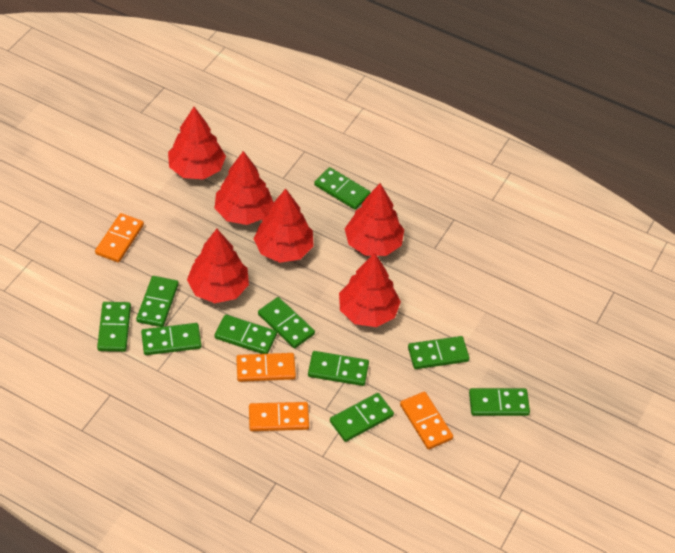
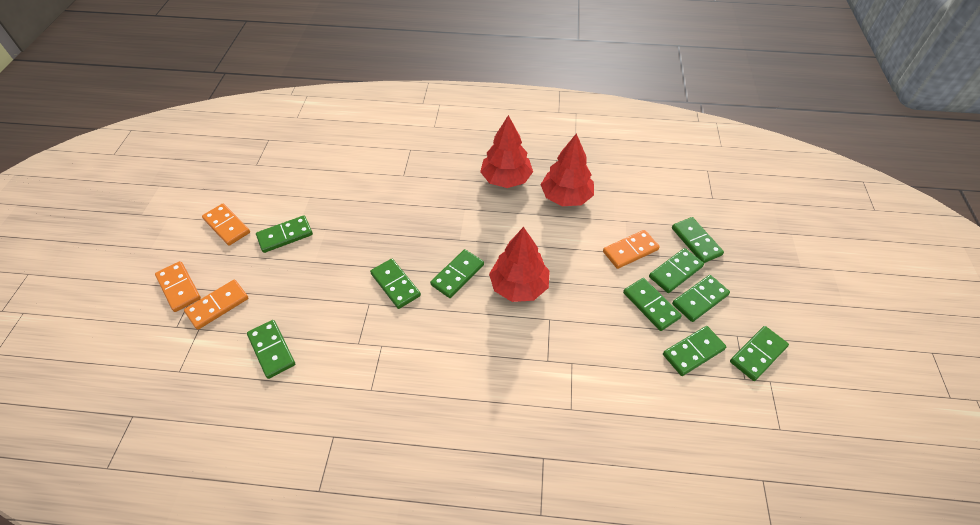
red tree: 6 -> 3

